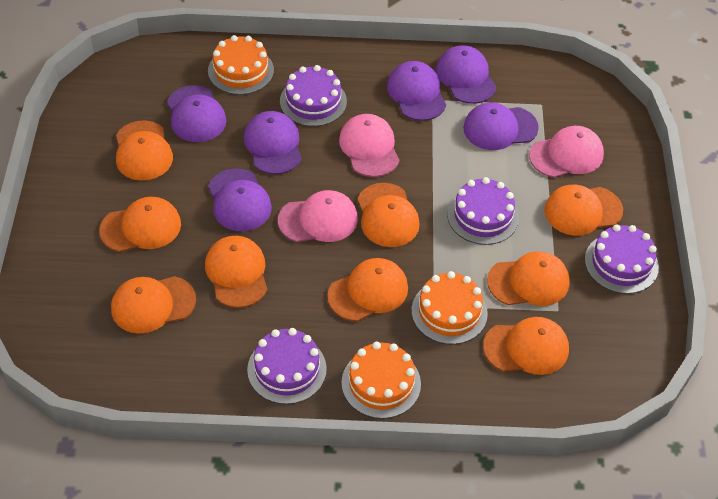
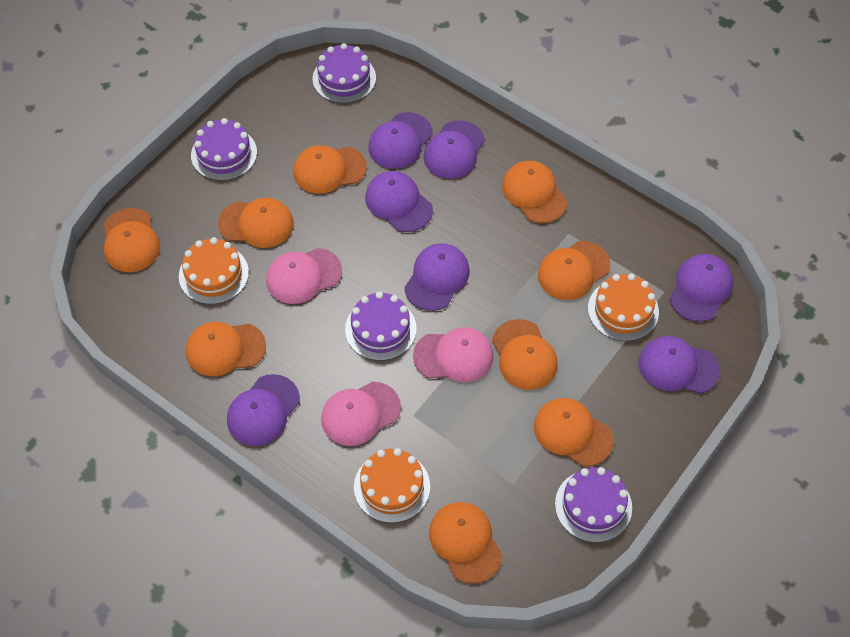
purple cap: 6 -> 7

